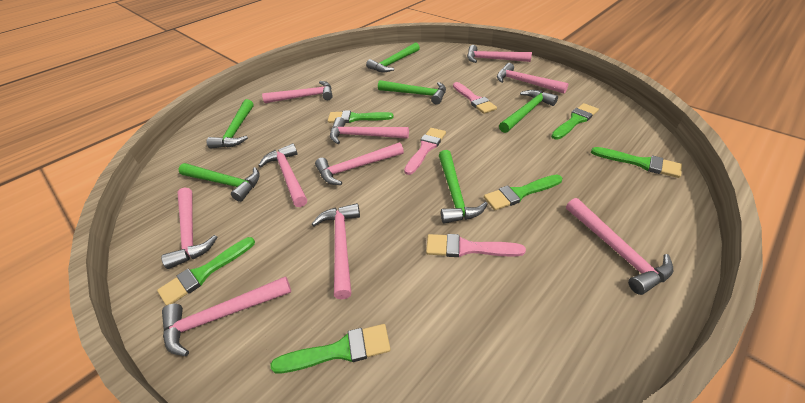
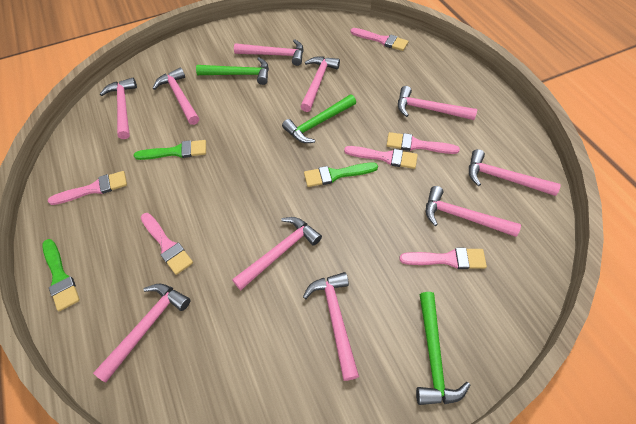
green brush: 6 -> 3
green hammer: 6 -> 3
pink brush: 3 -> 6

